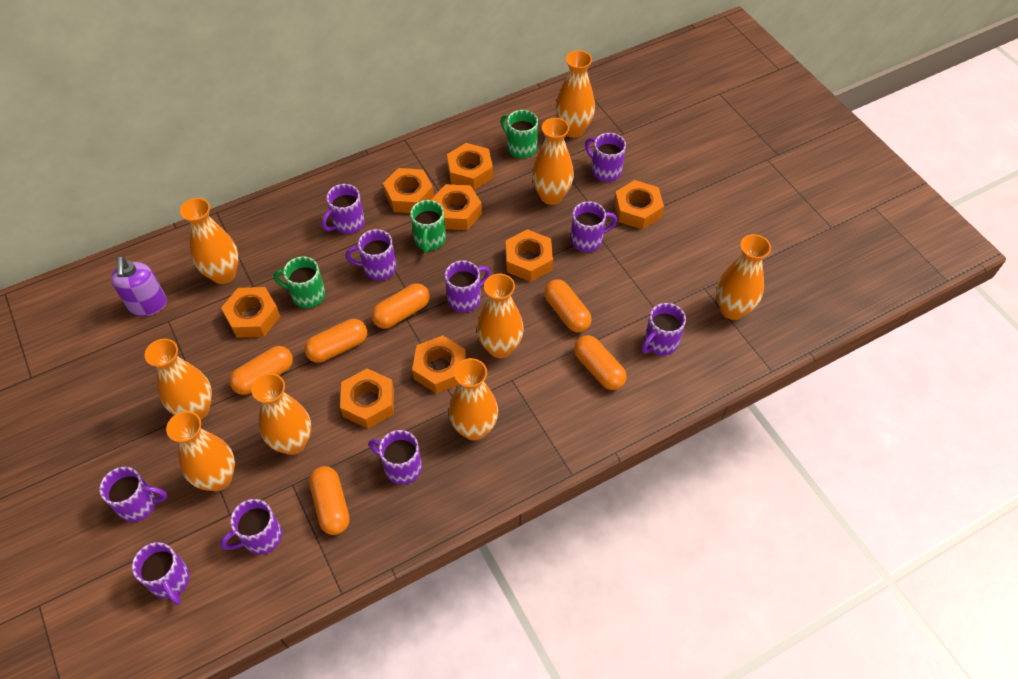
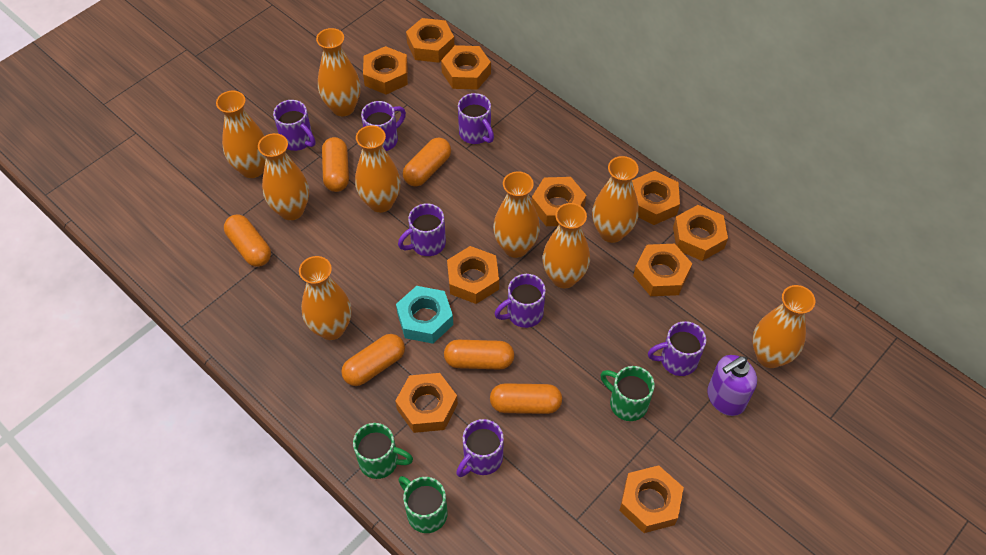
orange nut: 8 -> 10
purple mug: 10 -> 7
turquoise nut: 0 -> 1

